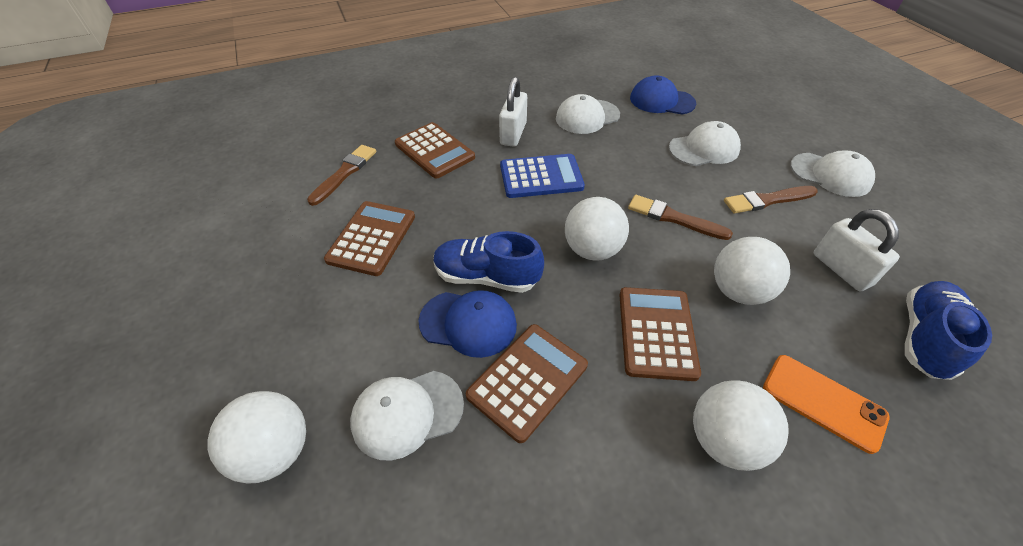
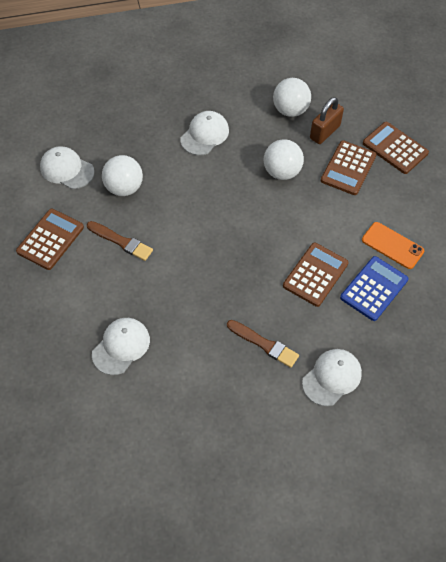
blue cap: 2 -> 0
blue shoe: 2 -> 0
brown brush: 3 -> 2
brown padlock: 0 -> 1
white ball: 4 -> 3
white padlock: 2 -> 0

